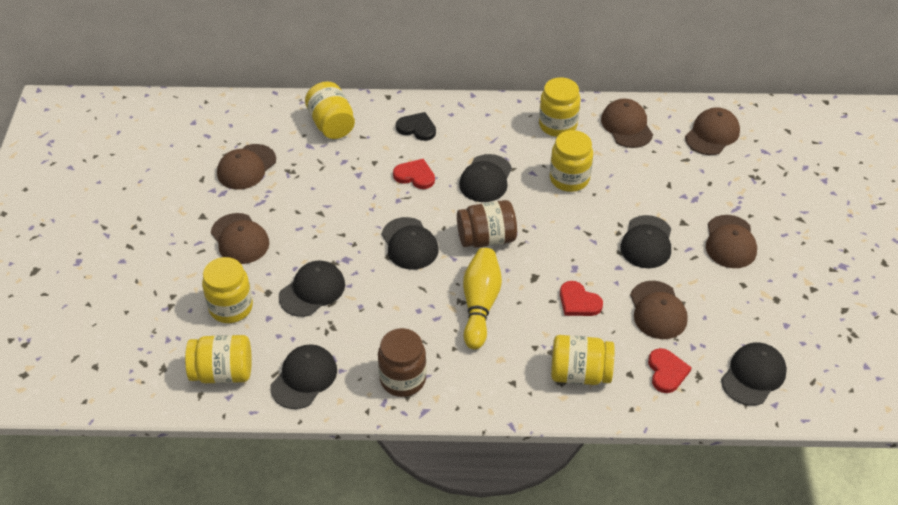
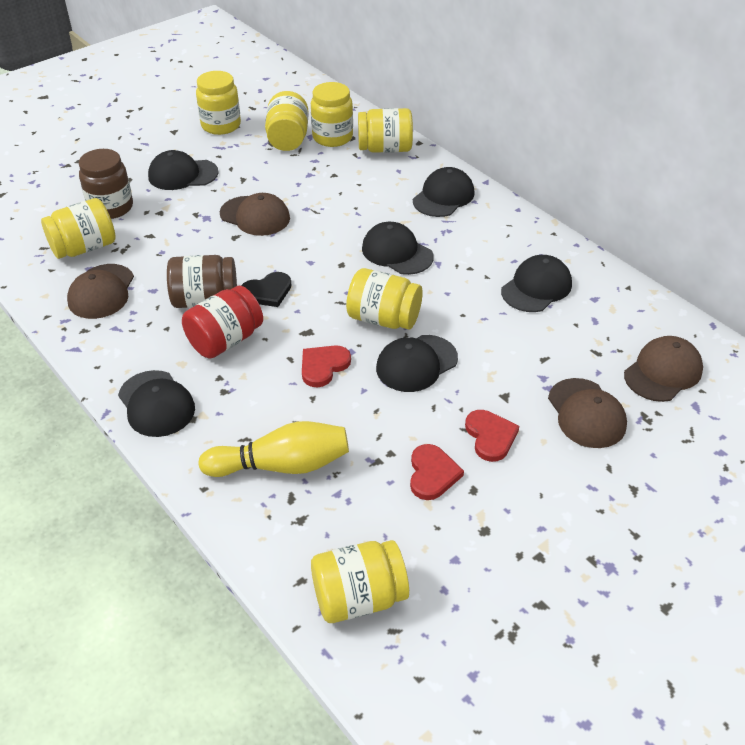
brown cap: 6 -> 4
red jar: 0 -> 1
yellow jar: 6 -> 7

